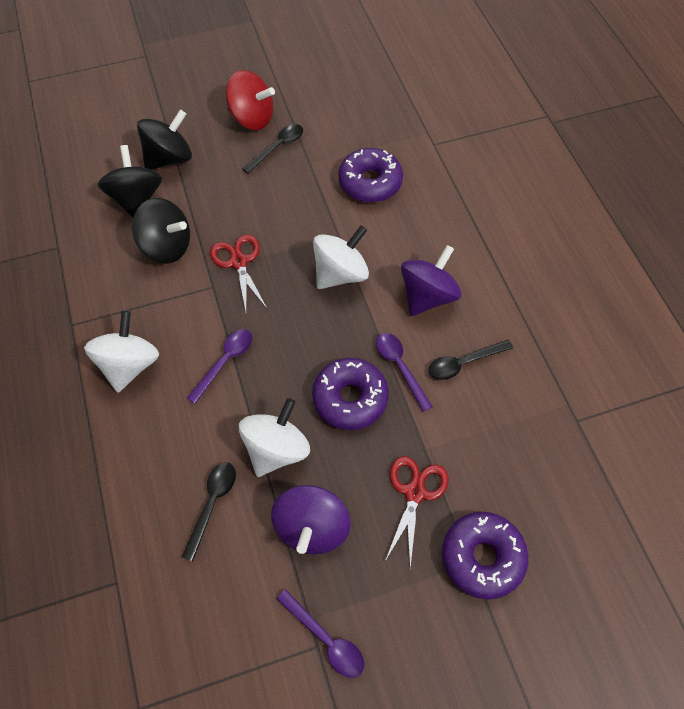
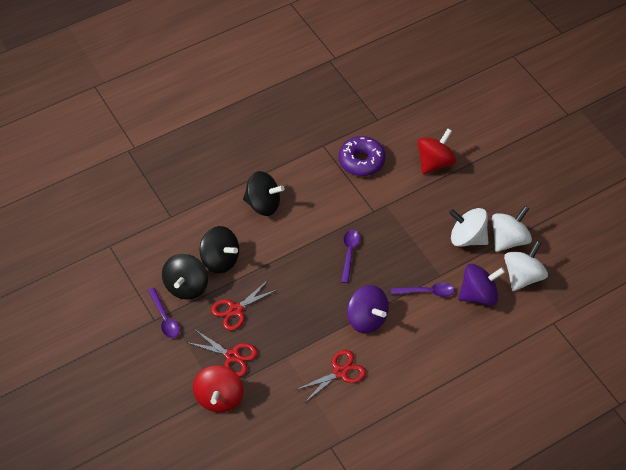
black spoon: 3 -> 0
purple donut: 3 -> 1
red scissors: 2 -> 3
red spinning top: 1 -> 2

